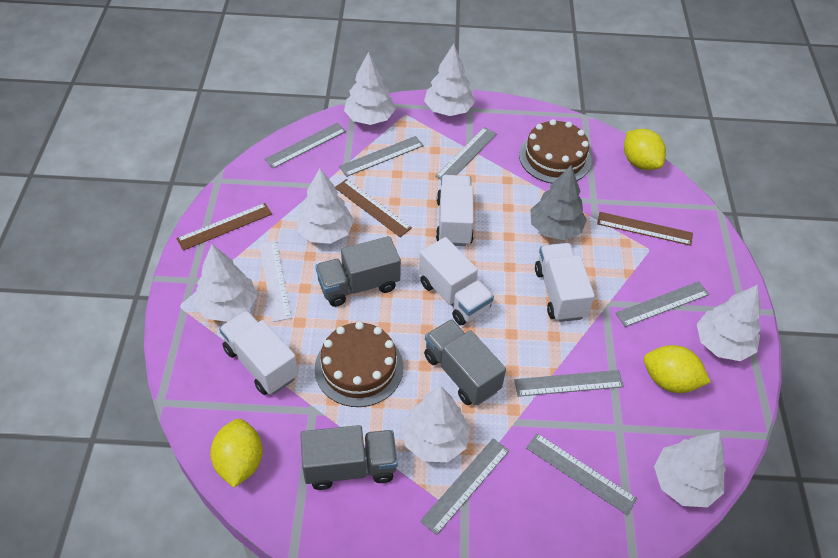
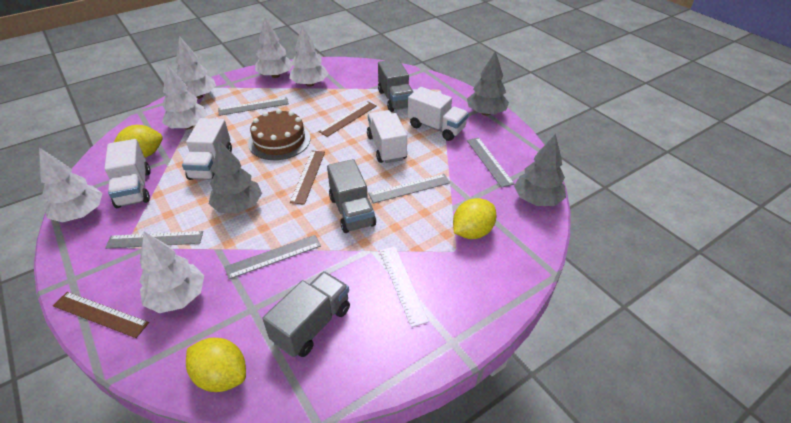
brown cake: 2 -> 1
grey ruler: 7 -> 5
grey tree: 1 -> 3
white tree: 7 -> 6

